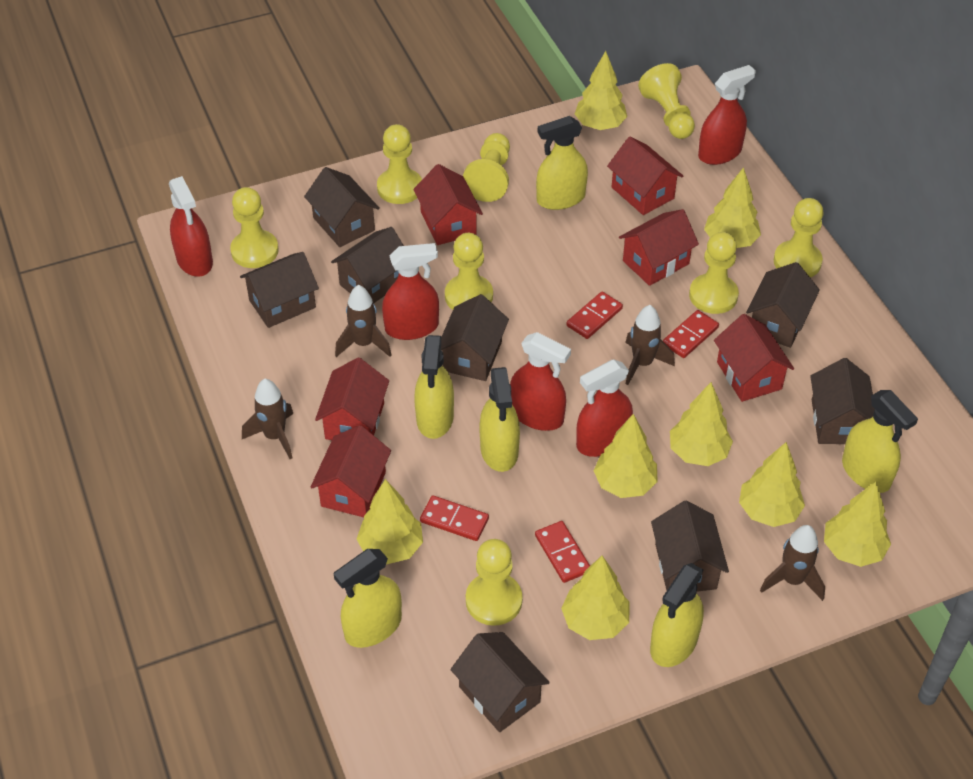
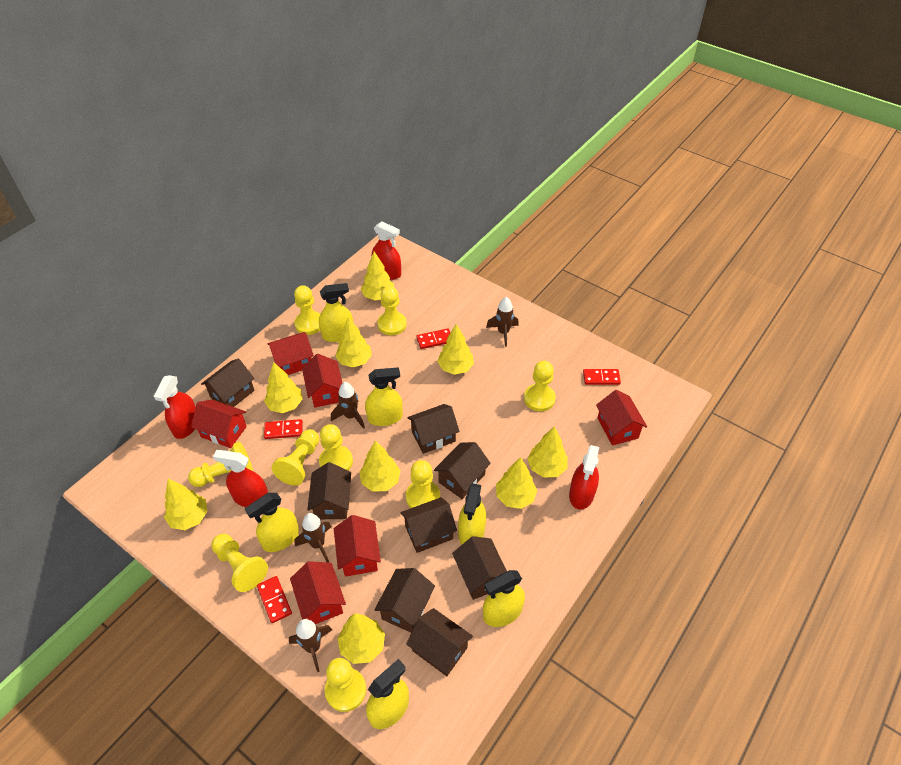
red spray bottle: 5 -> 4
yellow pawn: 8 -> 9
yellow tree: 8 -> 9

